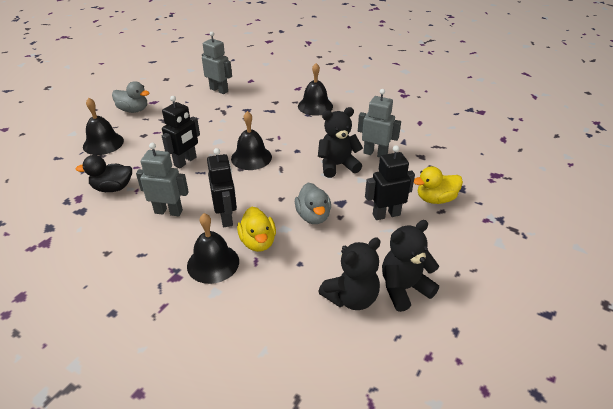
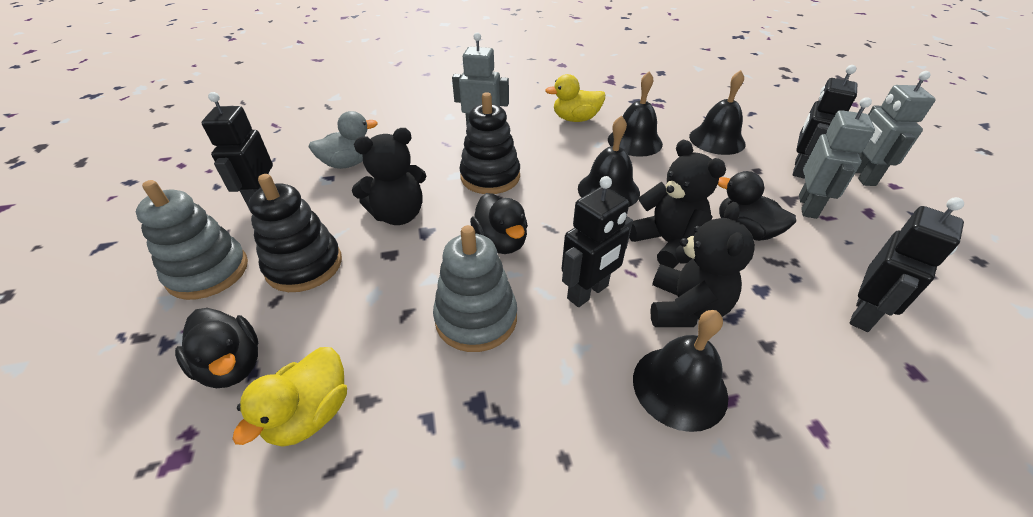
black duck: 1 -> 3
black robot: 3 -> 4
black stacking toy: 0 -> 2
grey duck: 2 -> 1
grey stacking toy: 0 -> 2

